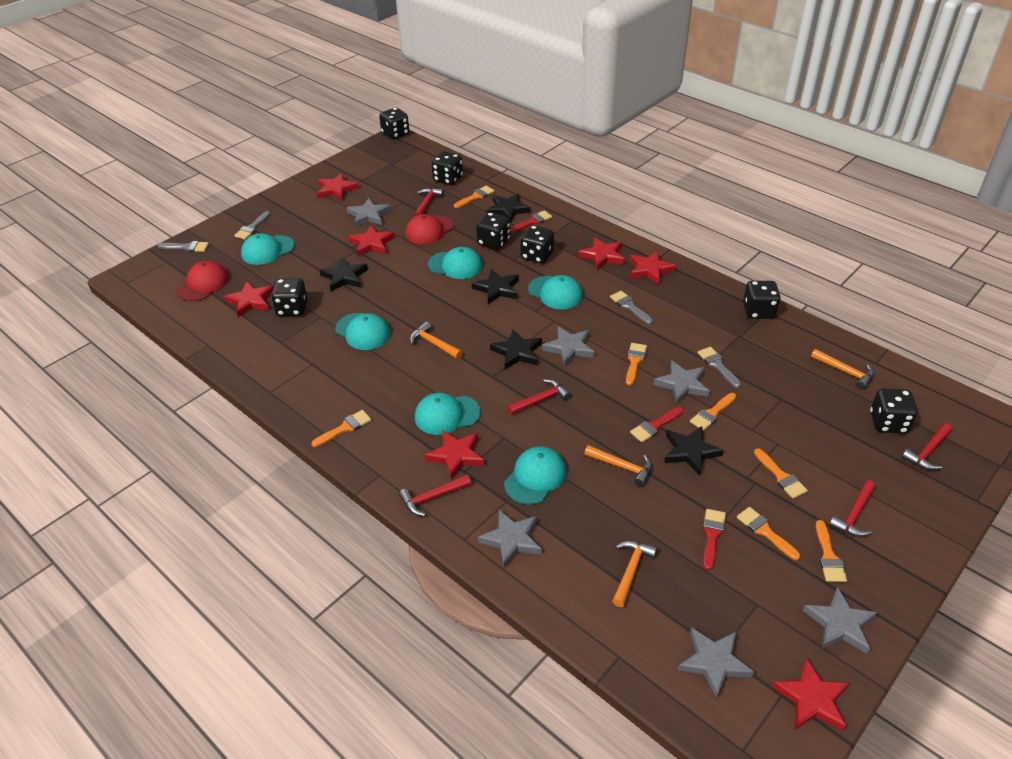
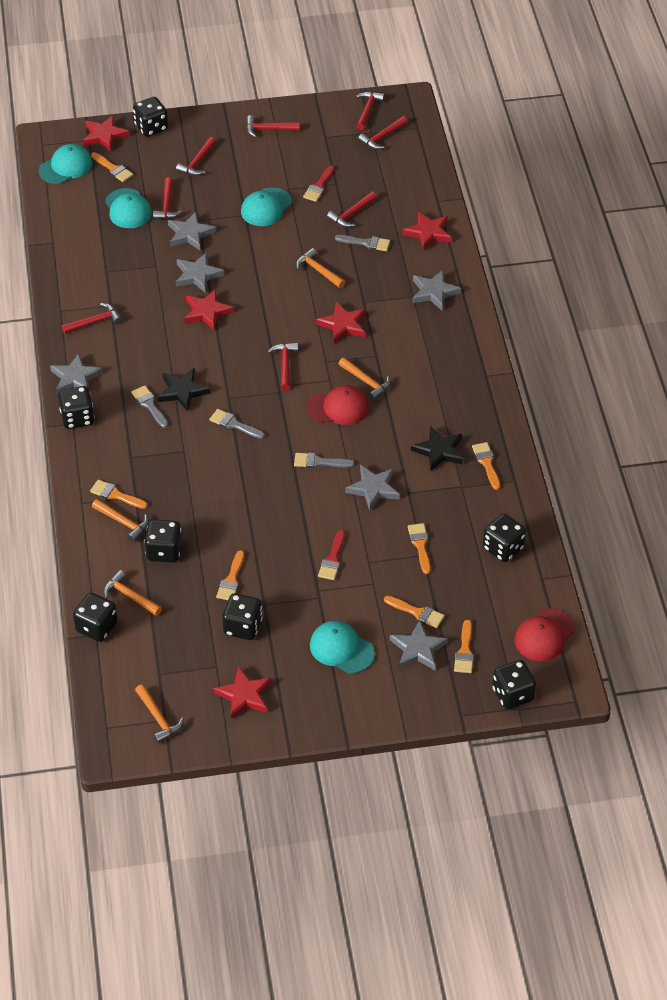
black star: 5 -> 2
orange hammer: 4 -> 5
red brush: 3 -> 2
red hammer: 5 -> 8
red star: 7 -> 5
turquoise cap: 6 -> 4

